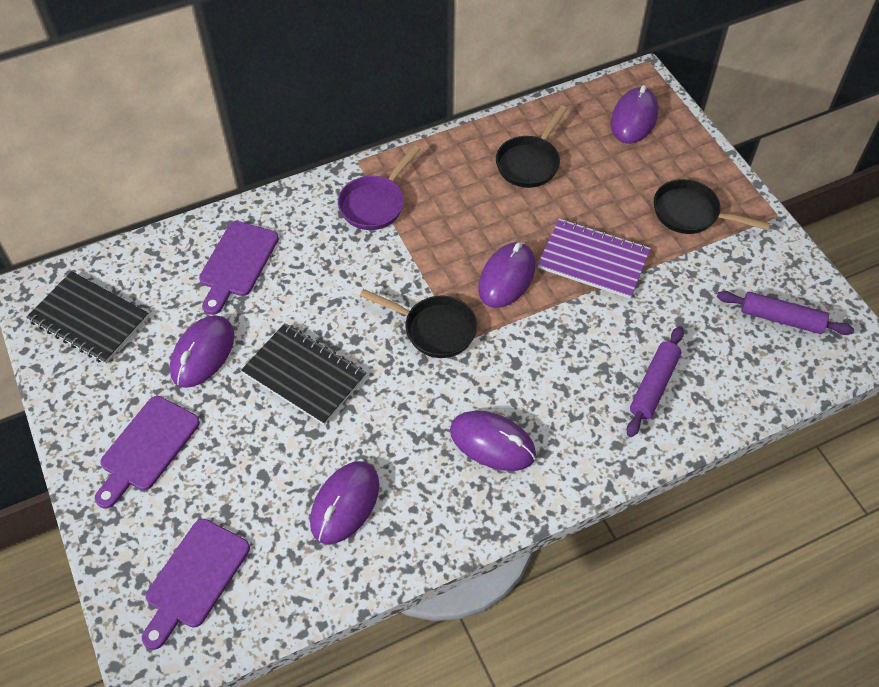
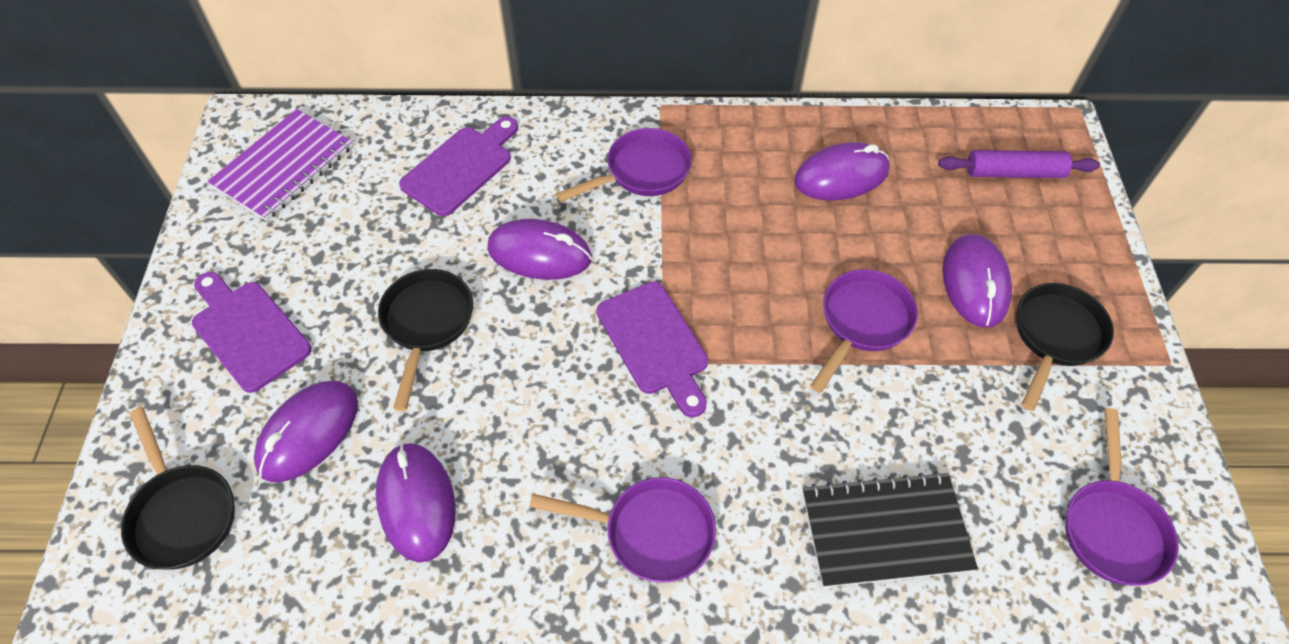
black notebook: 2 -> 1
purple pan: 1 -> 4
purple rolling pin: 2 -> 1

